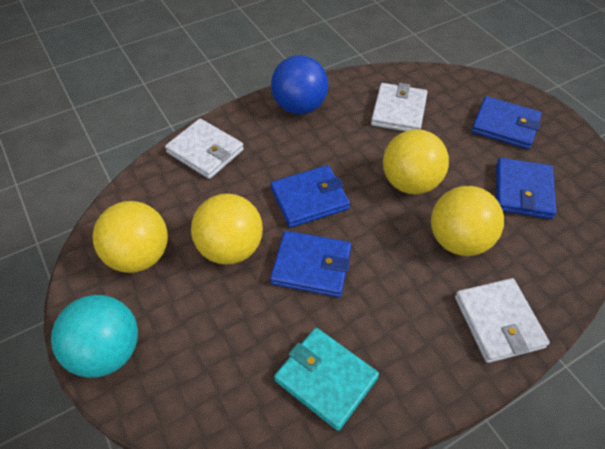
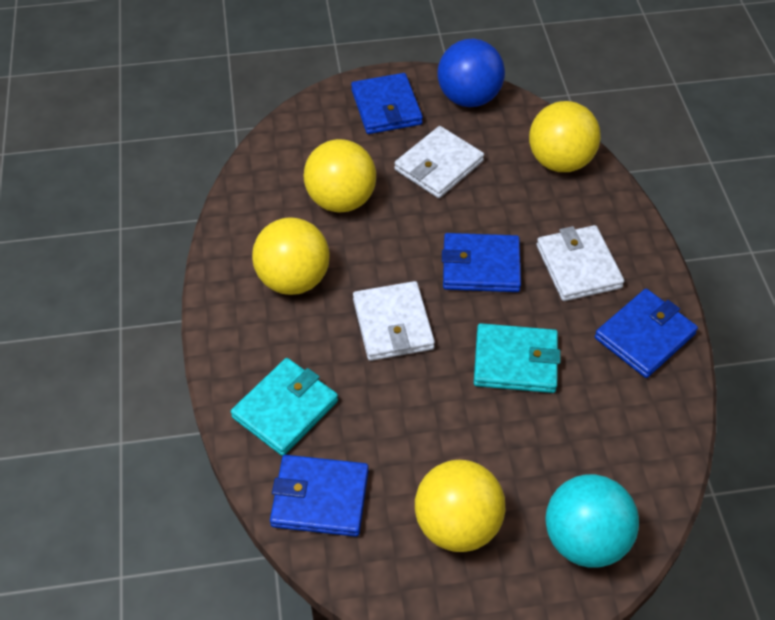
turquoise wallet: 1 -> 2

